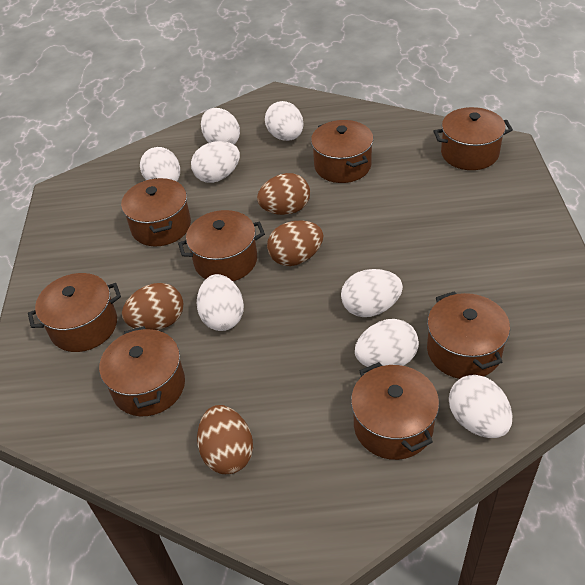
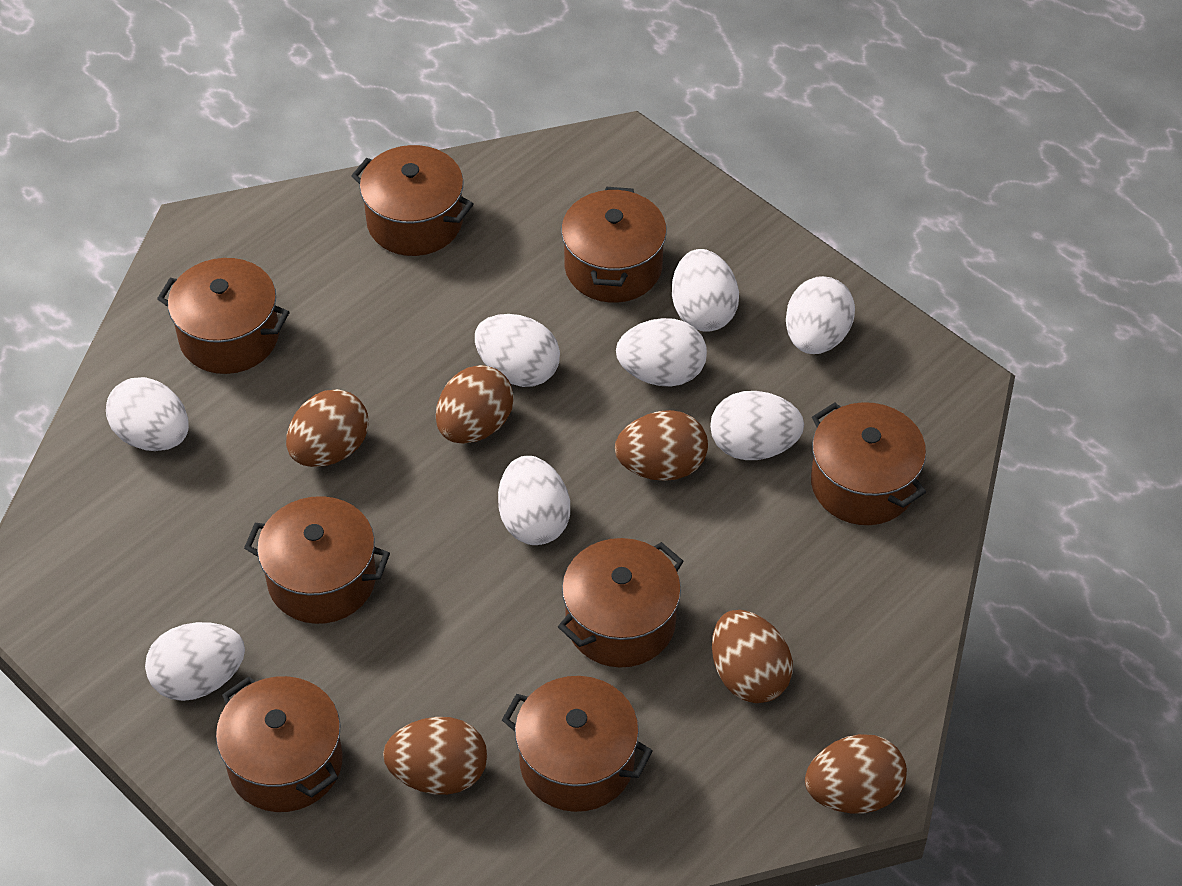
brown egg: 4 -> 6

